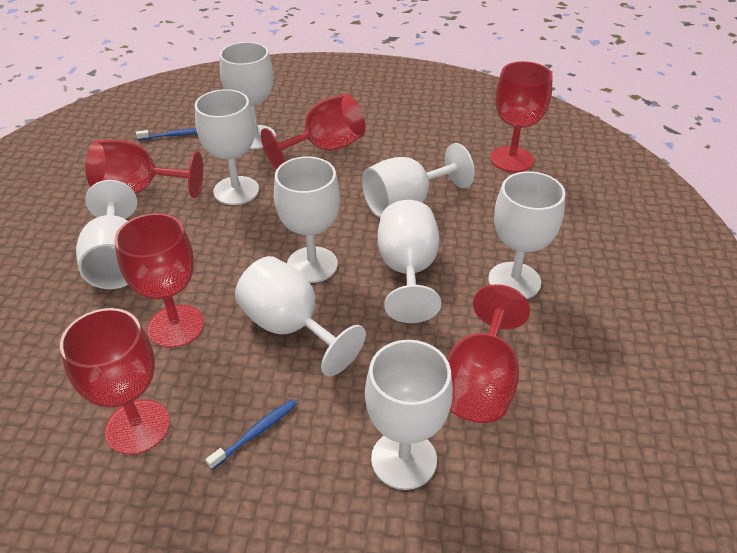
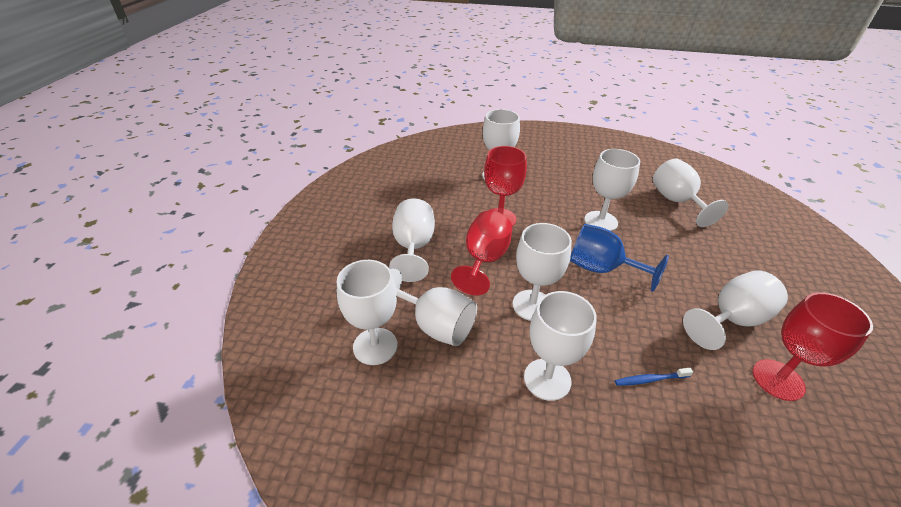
blue goblet: 0 -> 1
blue toothbrush: 2 -> 1
red goblet: 6 -> 3

